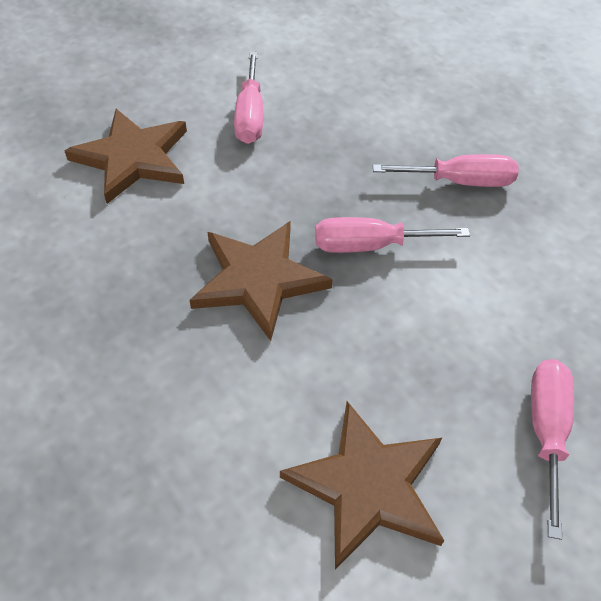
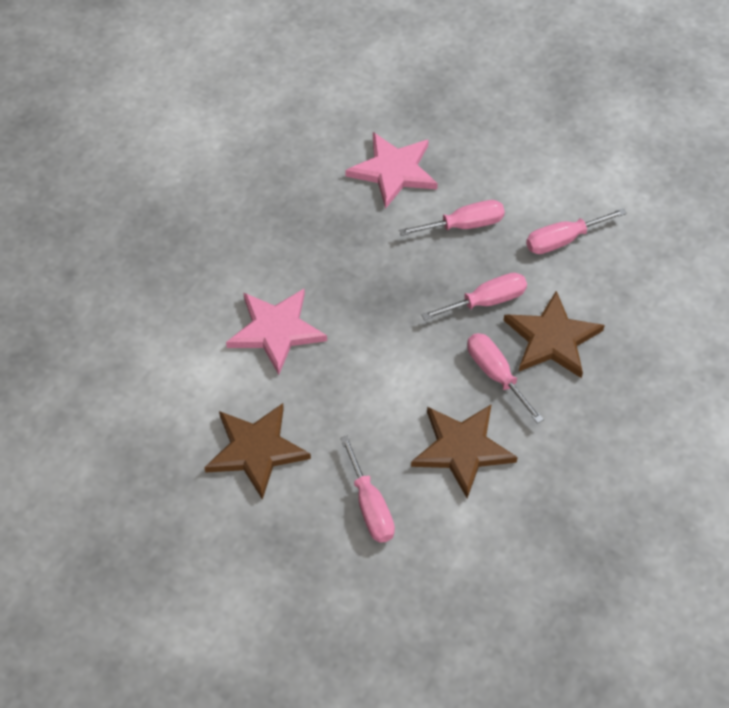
pink screwdriver: 4 -> 5
pink star: 0 -> 2

